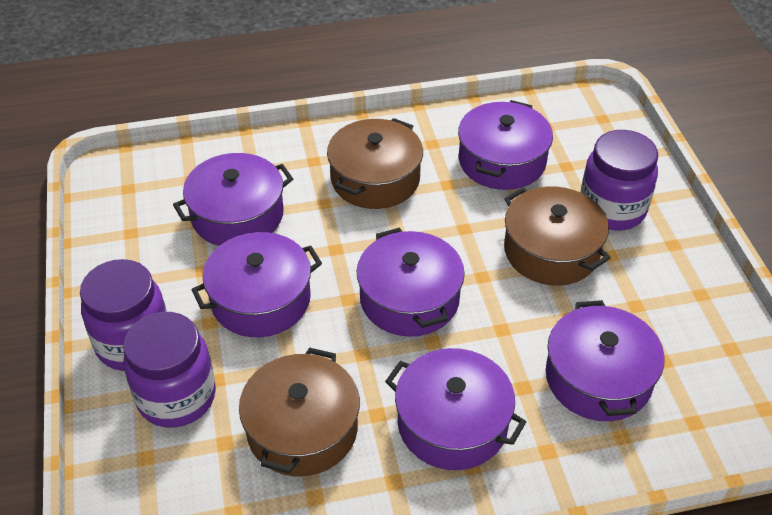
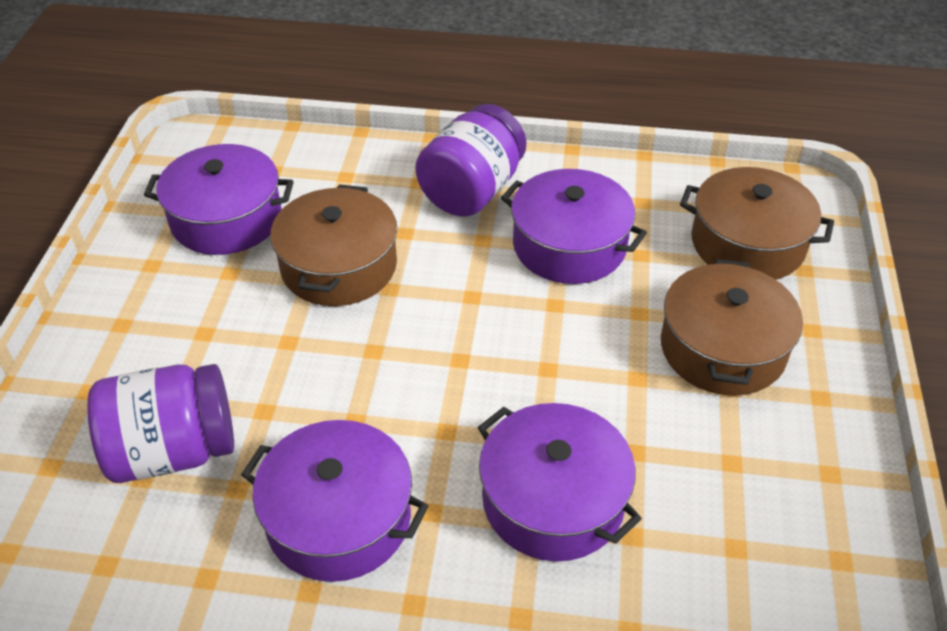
purple jar: 3 -> 2
purple pot: 6 -> 4

